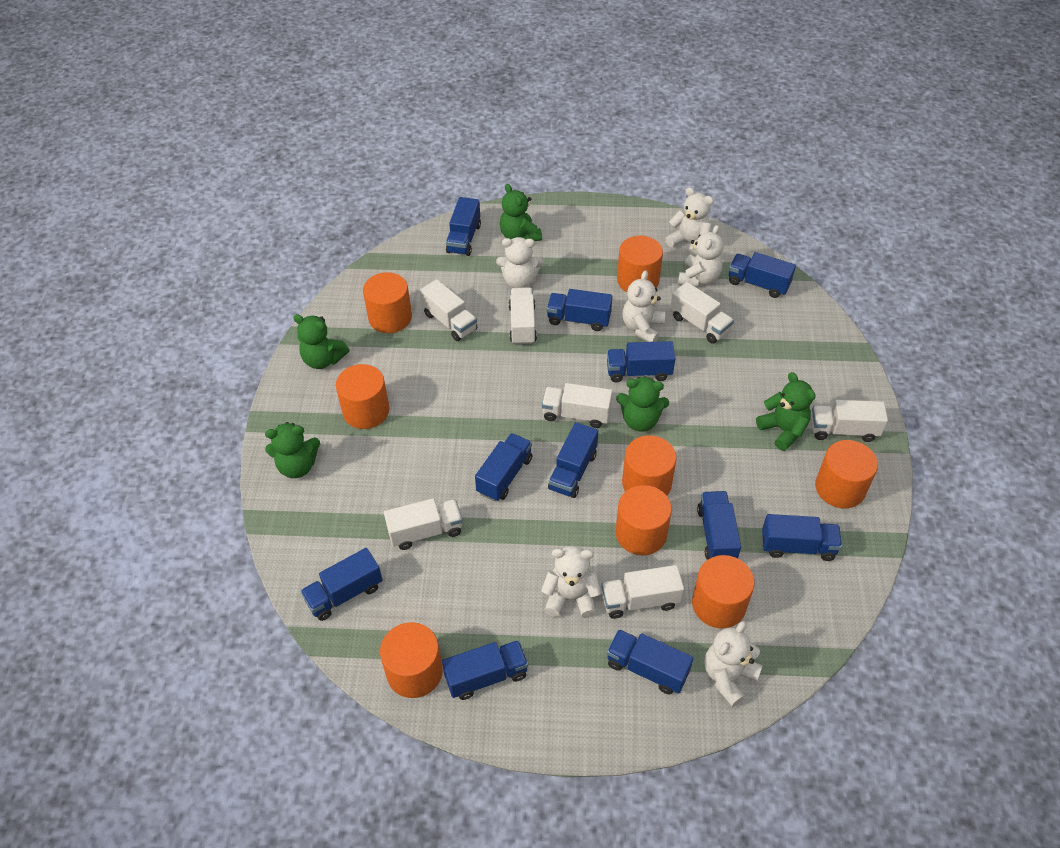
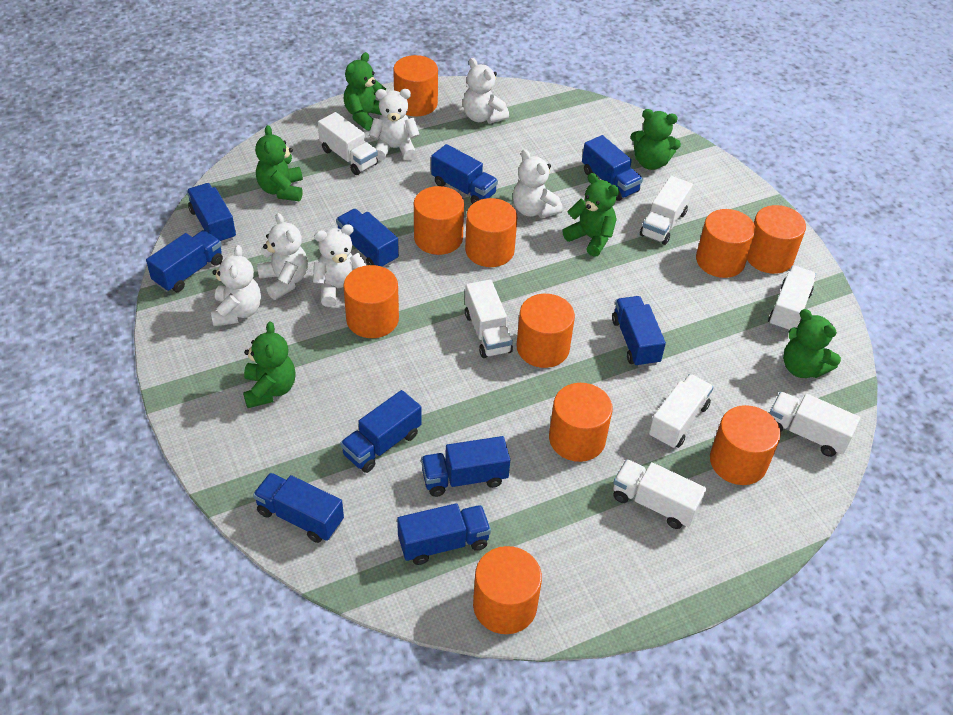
blue truck: 11 -> 10
green teddy bear: 5 -> 6
orange cylinder: 8 -> 10

